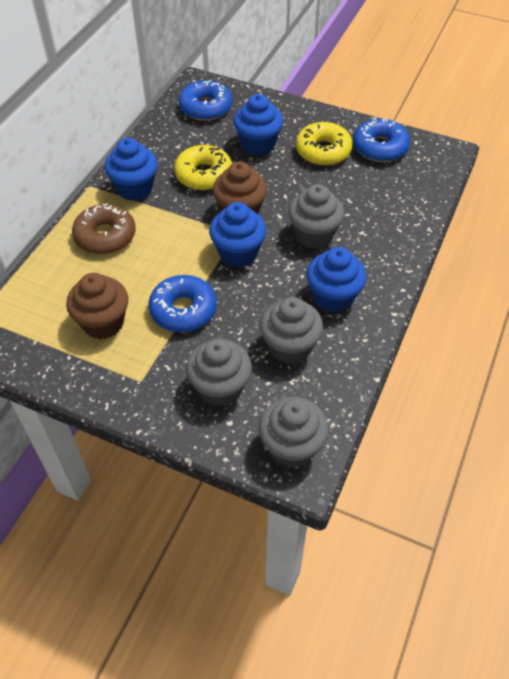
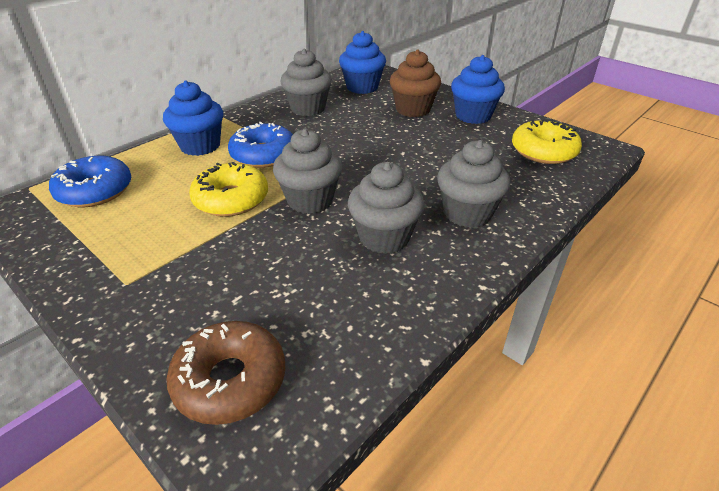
blue cupcake: 4 -> 3
blue donut: 3 -> 2
brown cupcake: 2 -> 1

